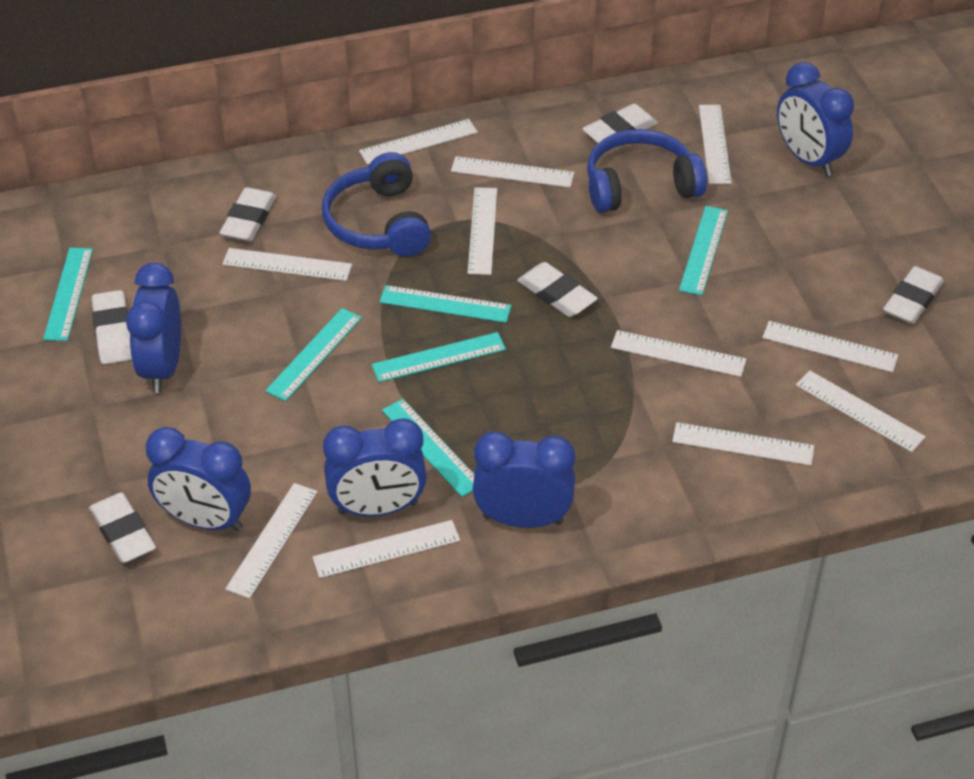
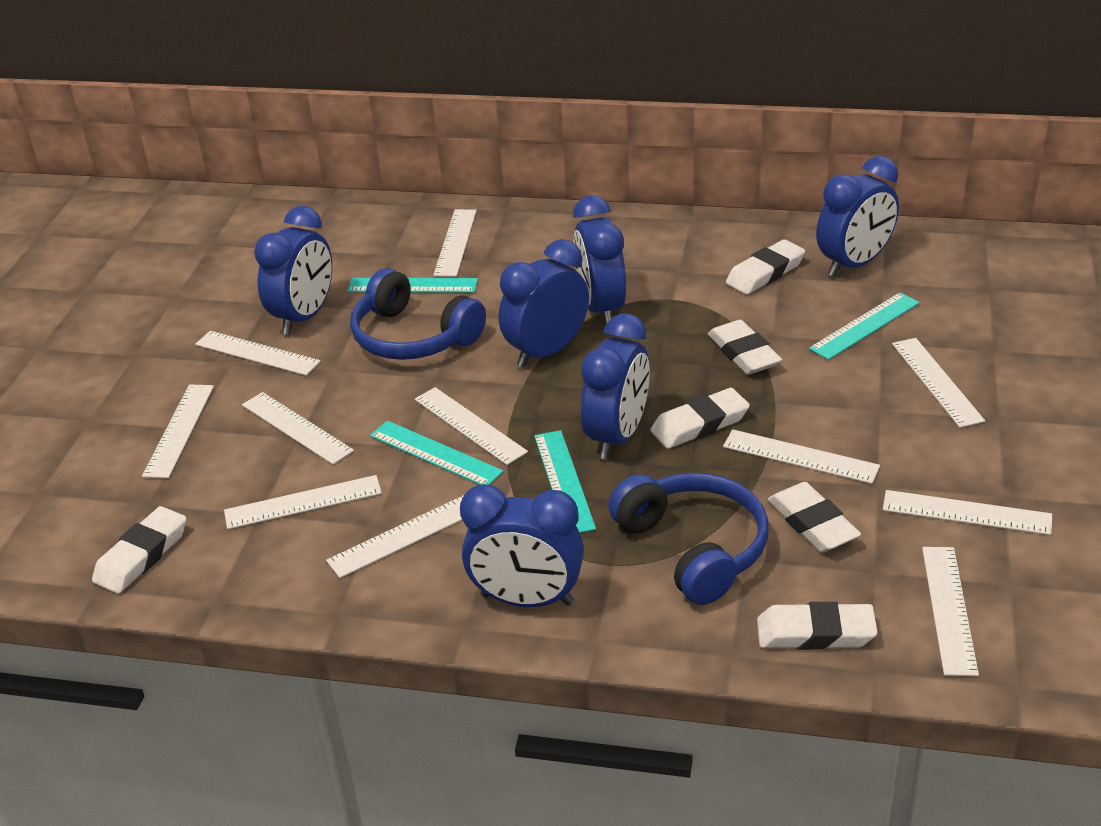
blue clock: 5 -> 6
turquoise ruler: 6 -> 4

